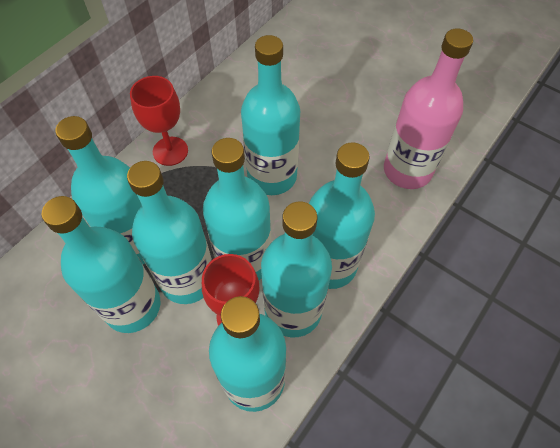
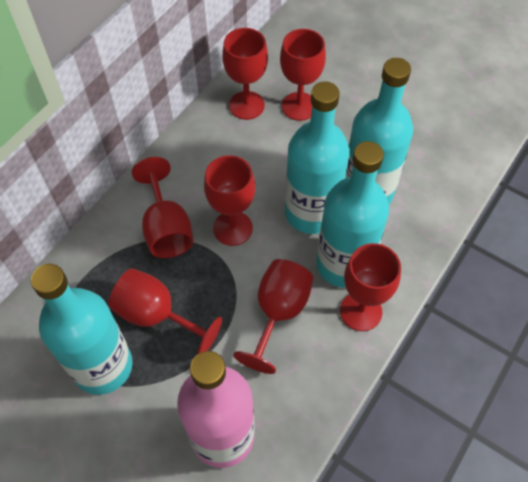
red goblet: 2 -> 7
turquoise bottle: 8 -> 4

